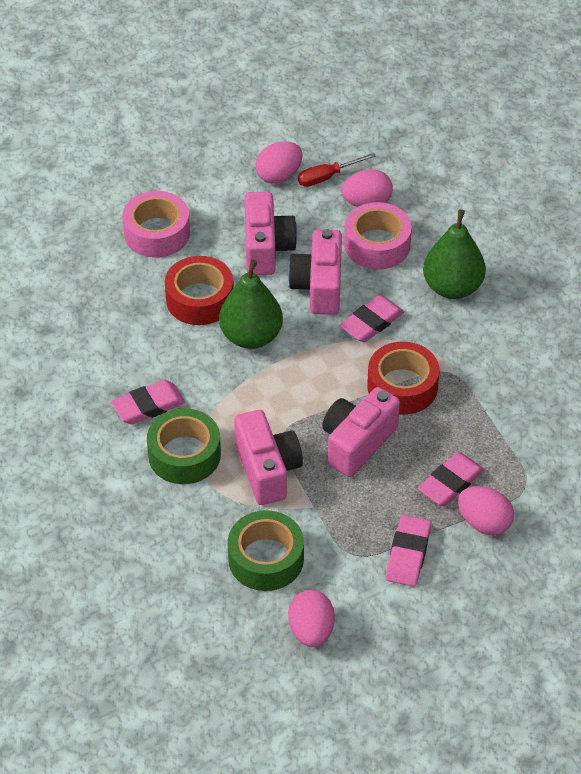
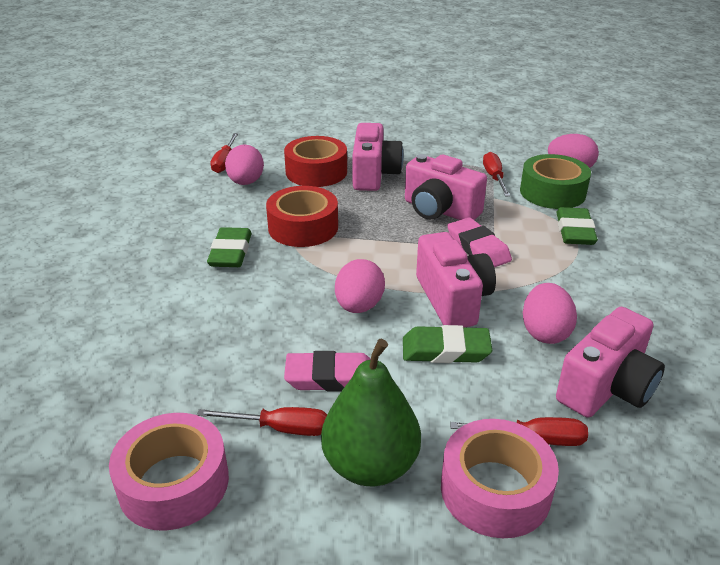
green eraser: 0 -> 3
green pear: 2 -> 1
green tape: 2 -> 1
pink eraser: 4 -> 2
red screwdriver: 1 -> 4

